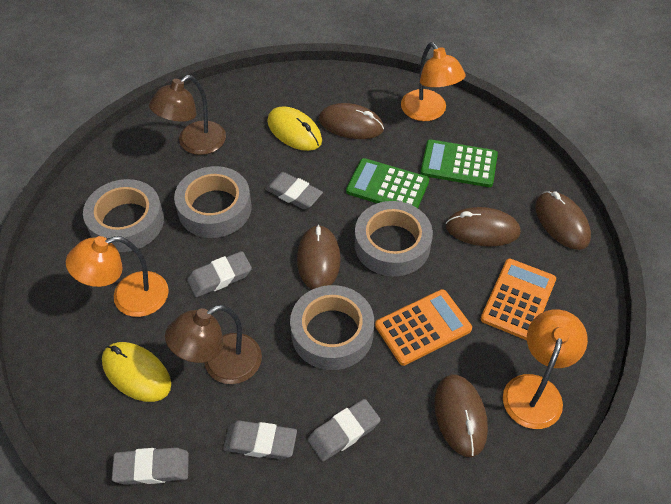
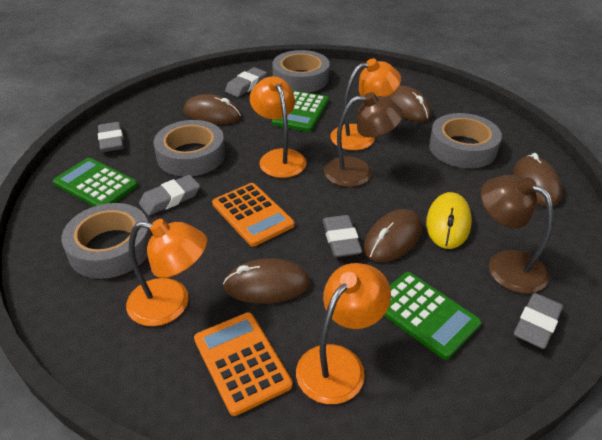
green calculator: 2 -> 3
orange lamp: 3 -> 4
yellow mouse: 2 -> 1

